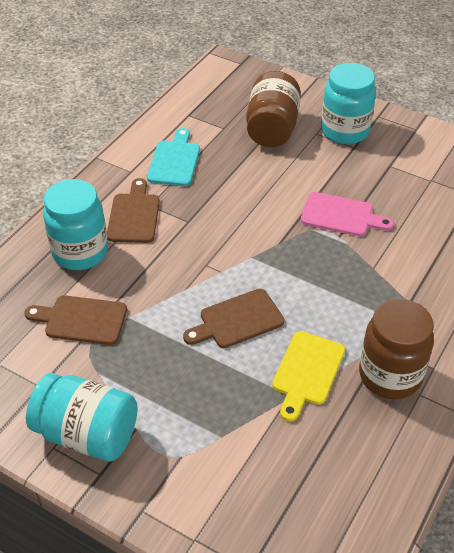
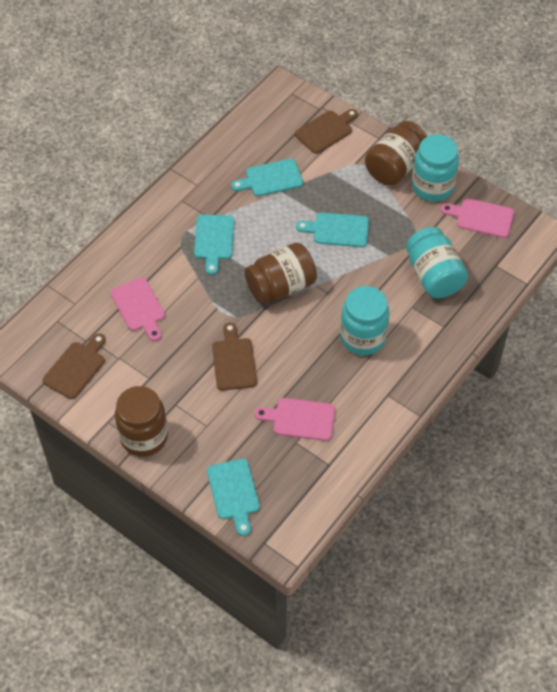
brown jar: 2 -> 3
pink cutting board: 1 -> 3
turquoise cutting board: 1 -> 4
yellow cutting board: 1 -> 0

